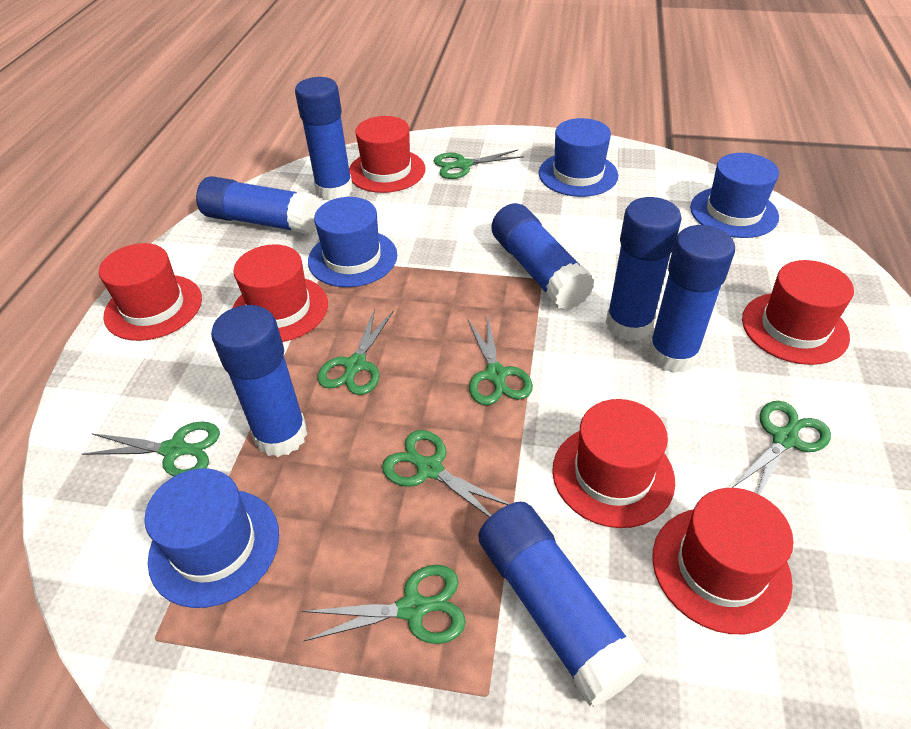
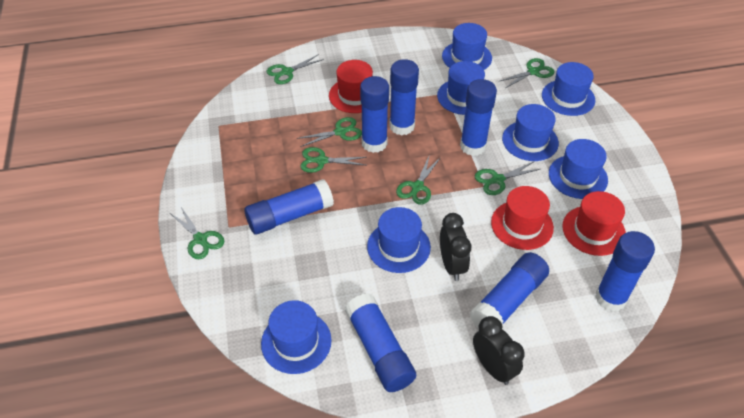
black clock: 0 -> 2
blue hat: 4 -> 7
red hat: 6 -> 3

